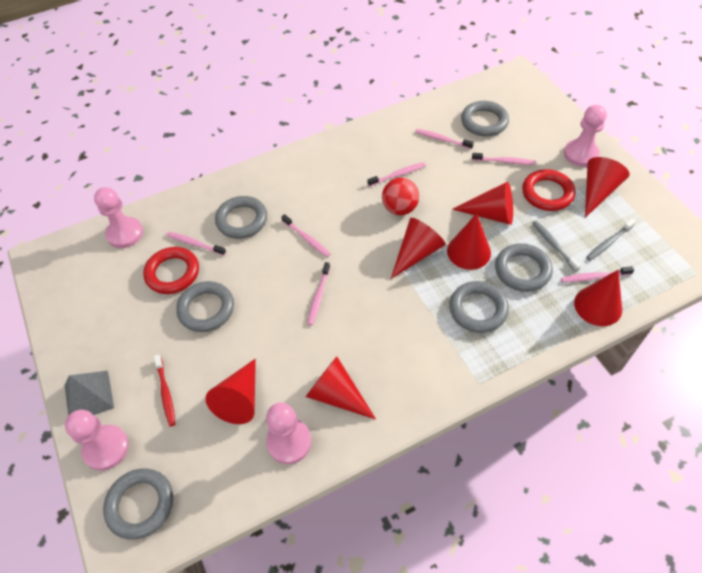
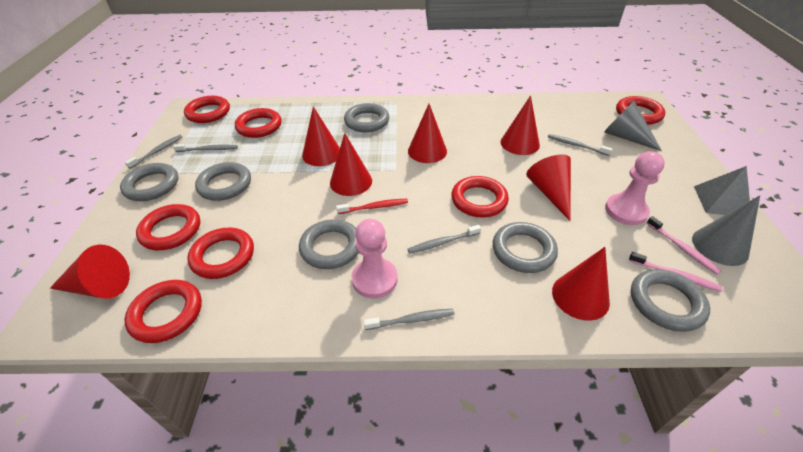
grey cone: 0 -> 2
grey toothbrush: 2 -> 5
pink pawn: 4 -> 2
pink toothbrush: 7 -> 2
red ball: 1 -> 0
red ring: 2 -> 7

